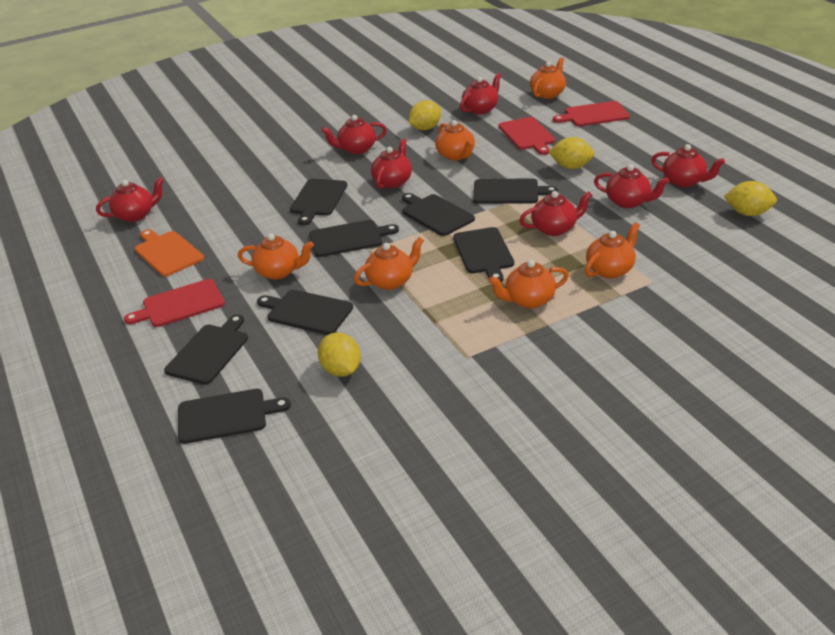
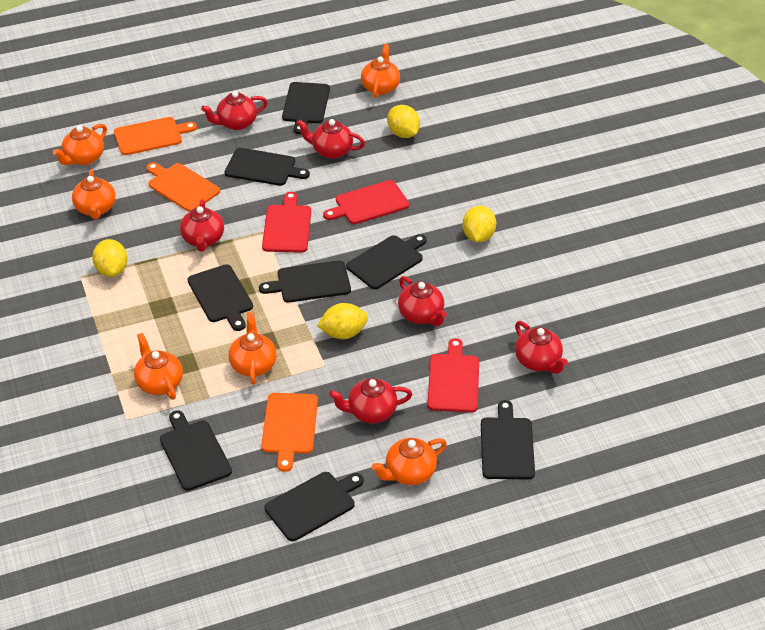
orange cutting board: 1 -> 3
red teapot: 7 -> 6

